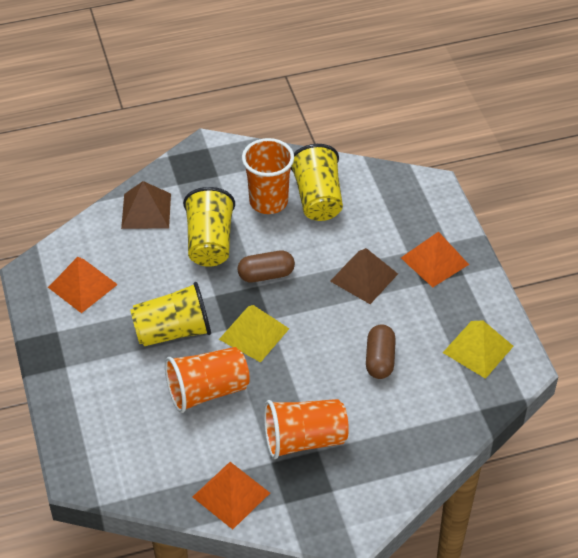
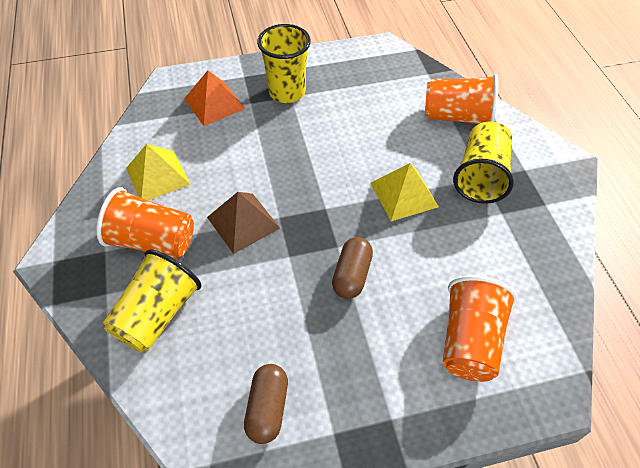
brown pyramid: 2 -> 1
orange pyramid: 3 -> 1

